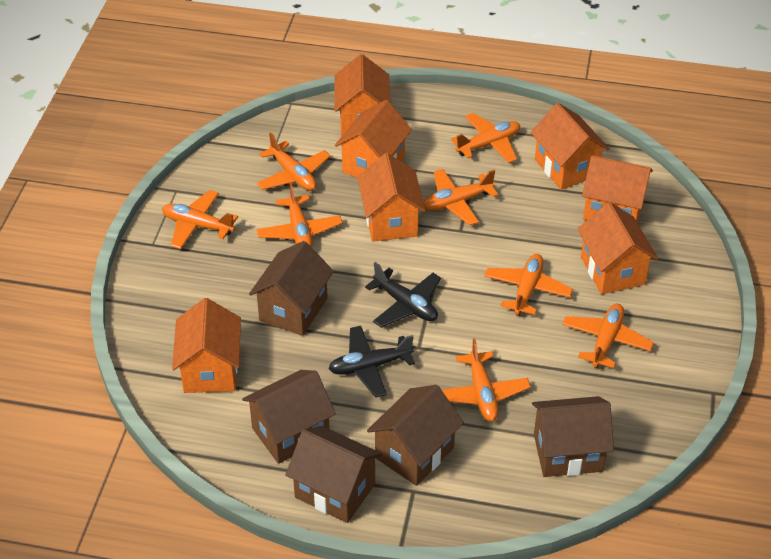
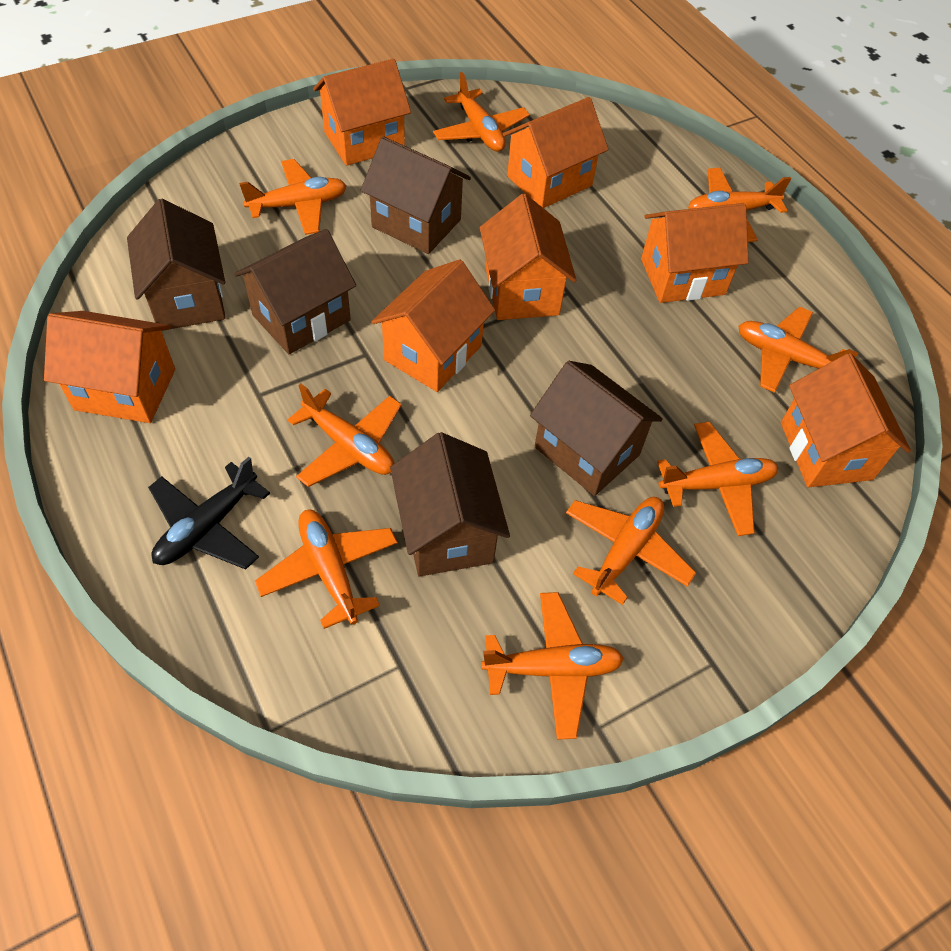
black plane: 2 -> 1
orange plane: 8 -> 9

